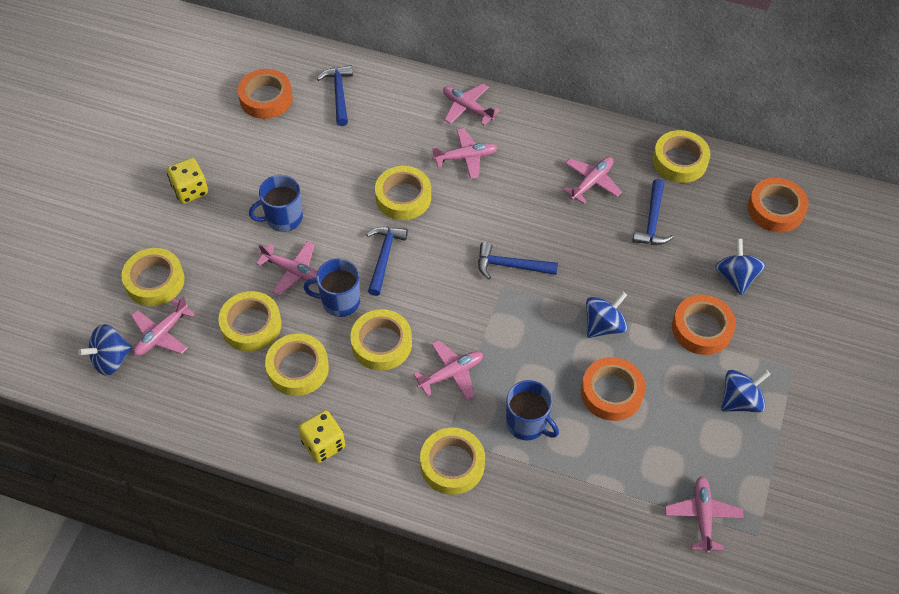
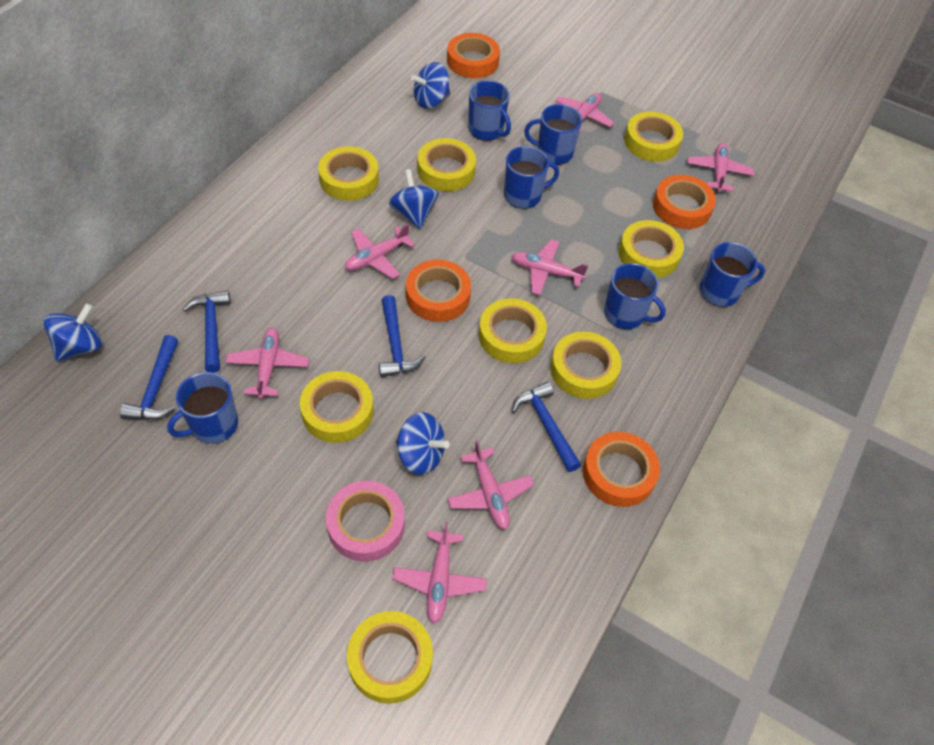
blue mug: 3 -> 6
pink tape: 0 -> 1
yellow dice: 2 -> 0
yellow tape: 7 -> 8

